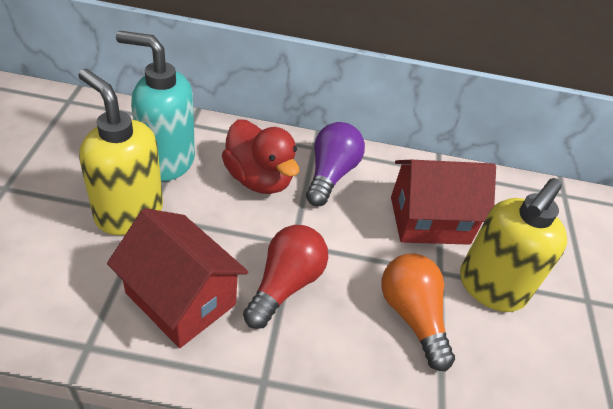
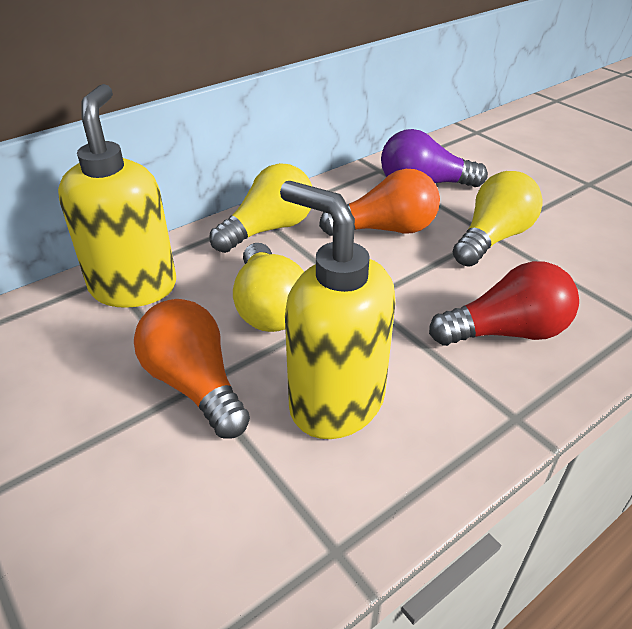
orange light bulb: 1 -> 2
red duck: 1 -> 0
red house: 2 -> 0
turquoise soap dispenser: 1 -> 0
yellow light bulb: 0 -> 3

